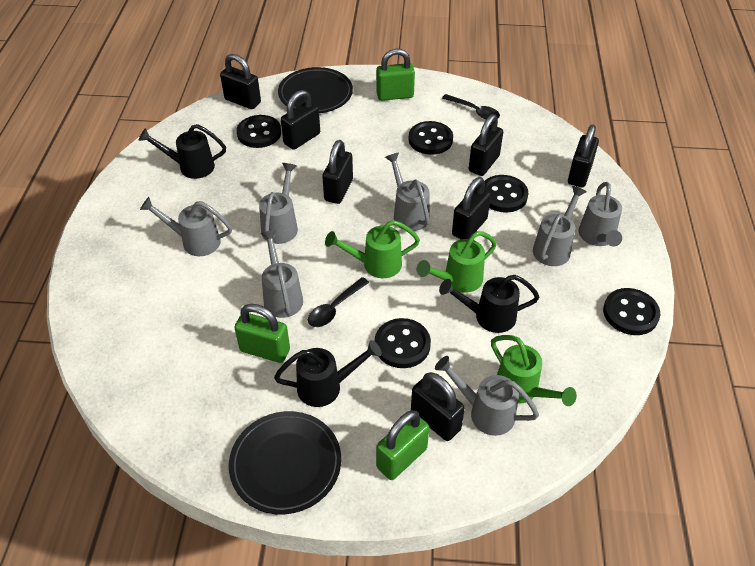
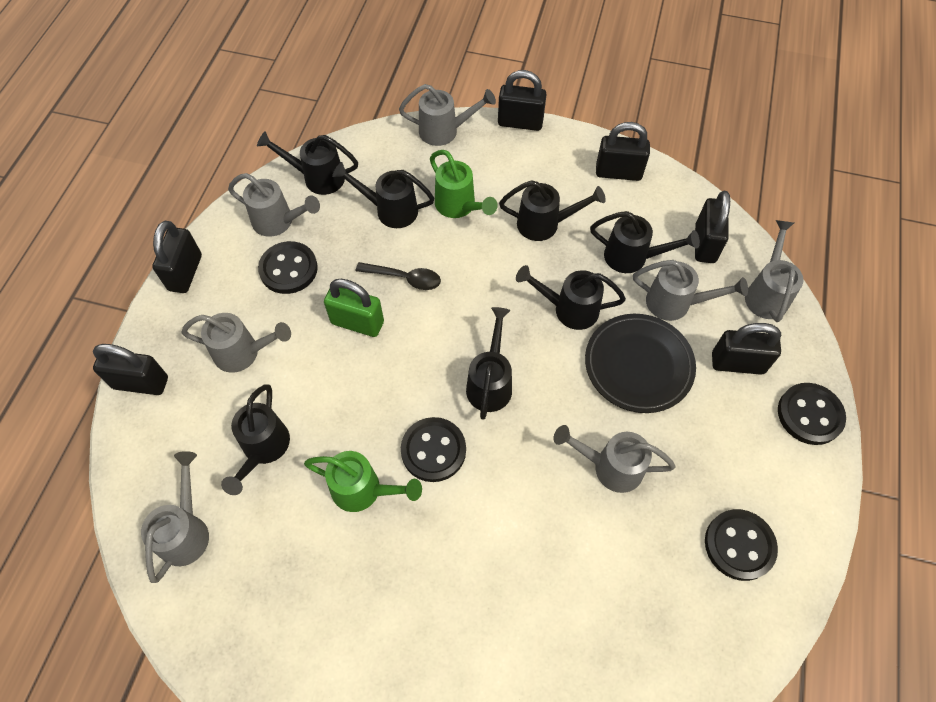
black button: 5 -> 4
black padlock: 7 -> 6
black plate: 2 -> 1
black spoon: 2 -> 1
black watering can: 3 -> 7
green padlock: 3 -> 1
green watering can: 3 -> 2

